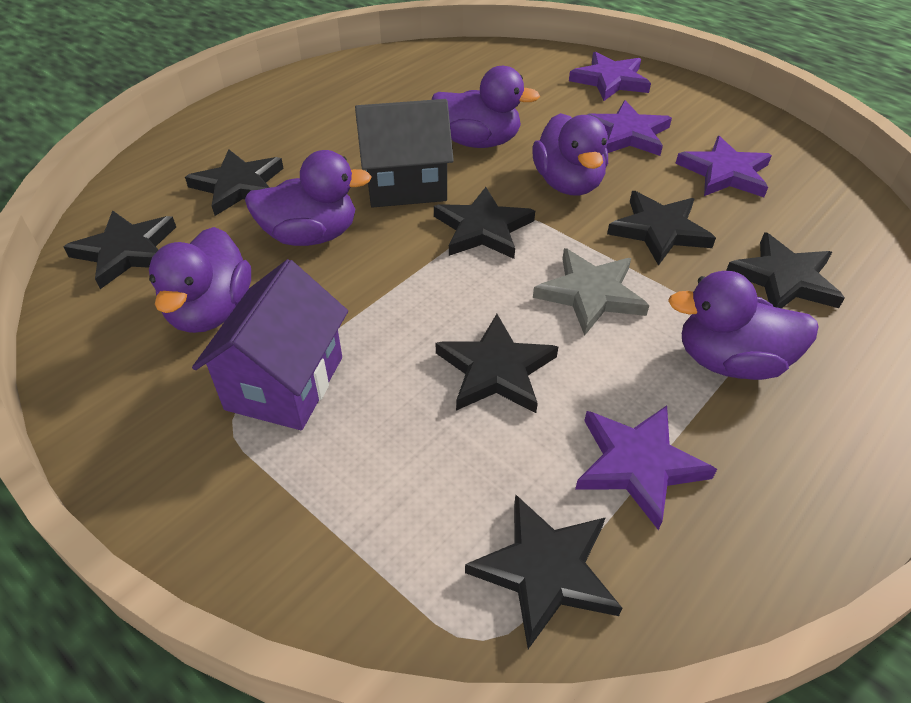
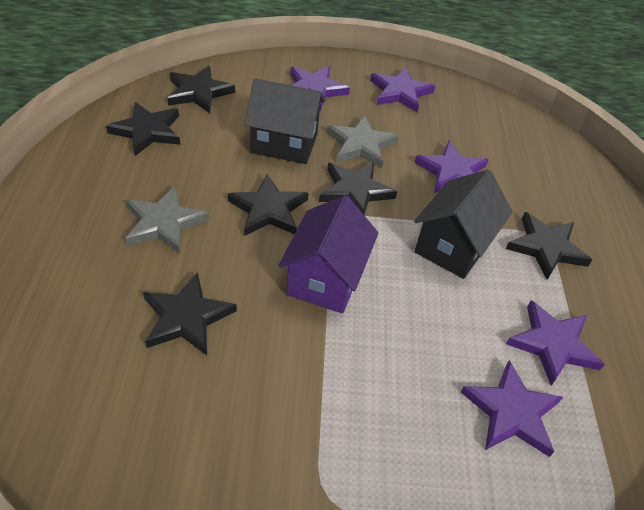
black house: 1 -> 2
black star: 7 -> 6
grey star: 1 -> 2
purple duck: 5 -> 0
purple star: 4 -> 5

